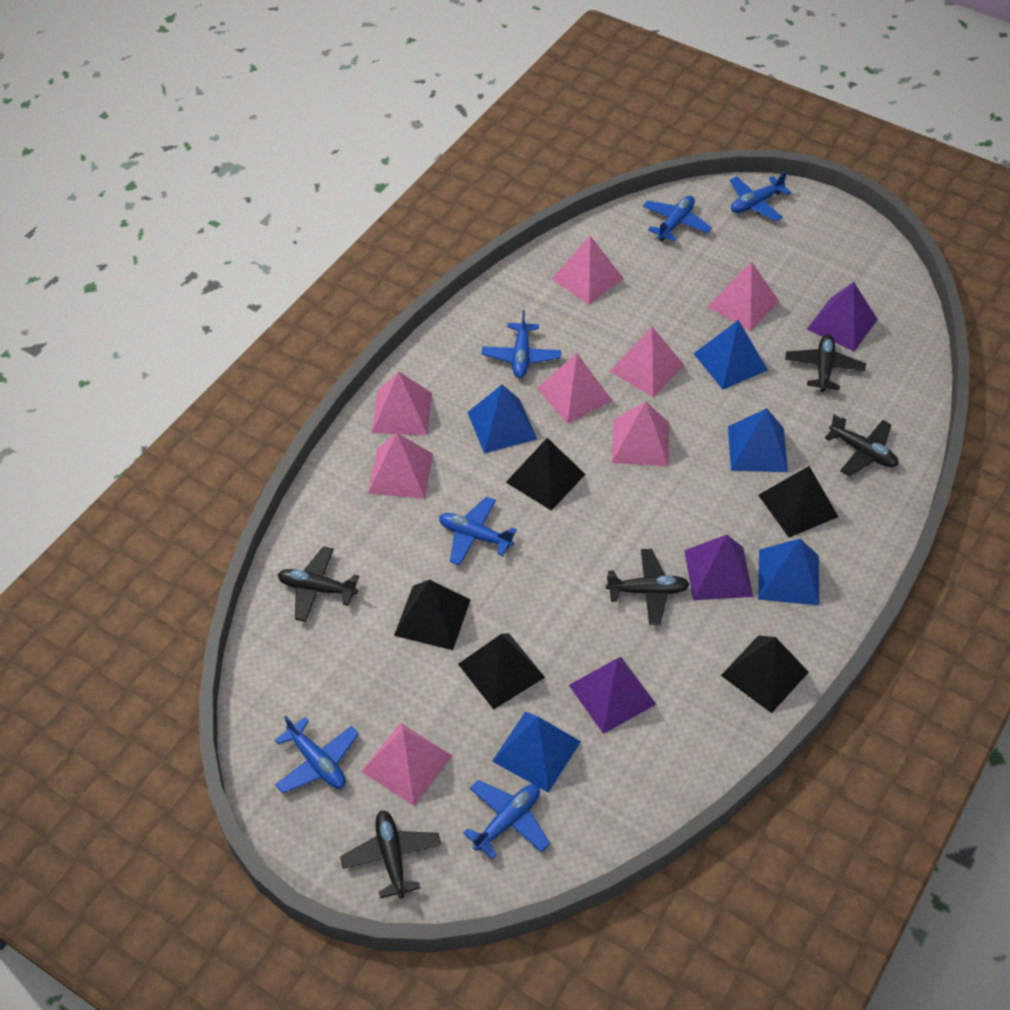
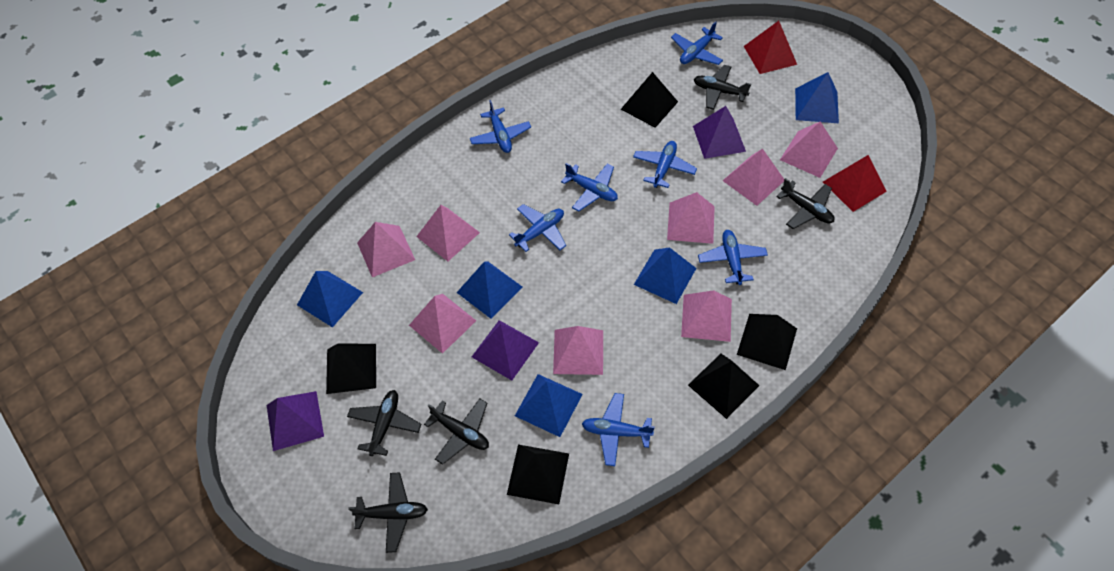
blue plane: 6 -> 7
red pyramid: 0 -> 2

